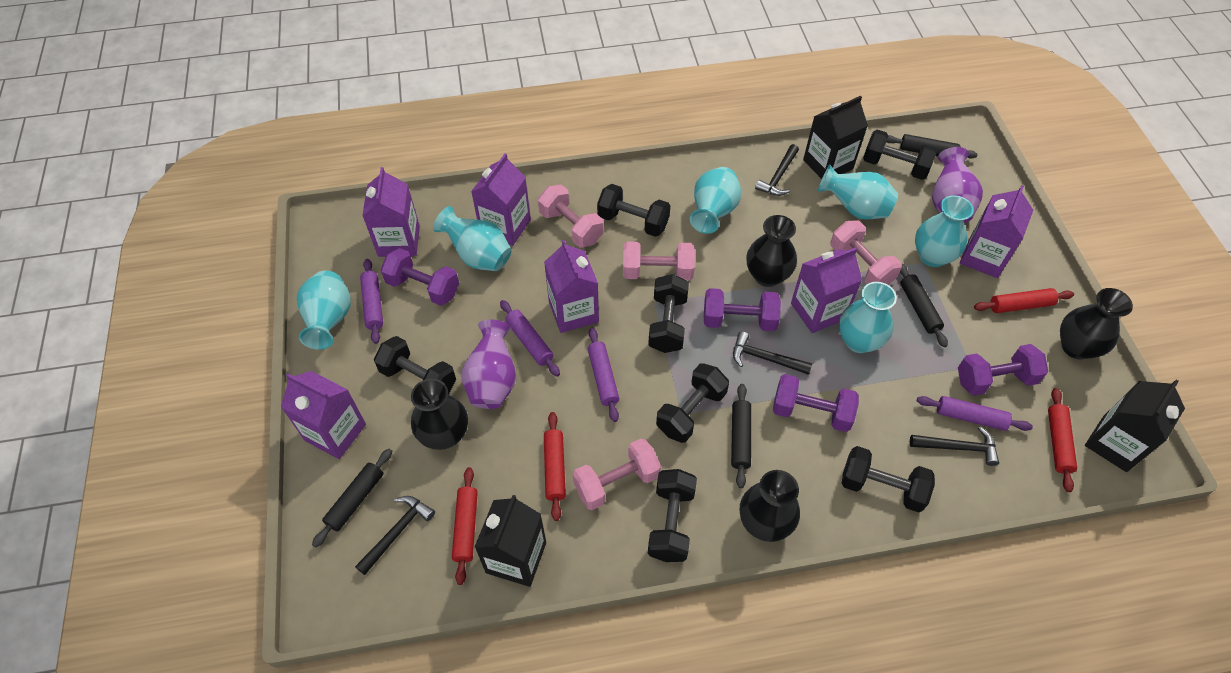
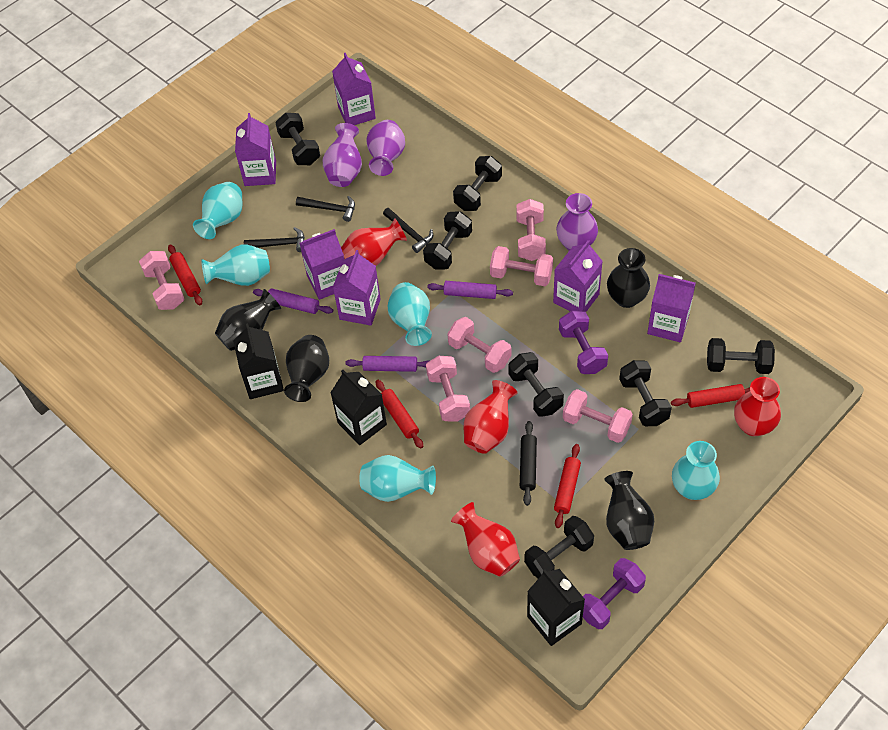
black hammer: 4 -> 3
black rolling pin: 4 -> 1
pink dumbbell: 4 -> 6
purple dumbbell: 4 -> 2
purple rolling pin: 4 -> 3
purple vase: 2 -> 3
red vase: 0 -> 4
turquoise vase: 6 -> 5

